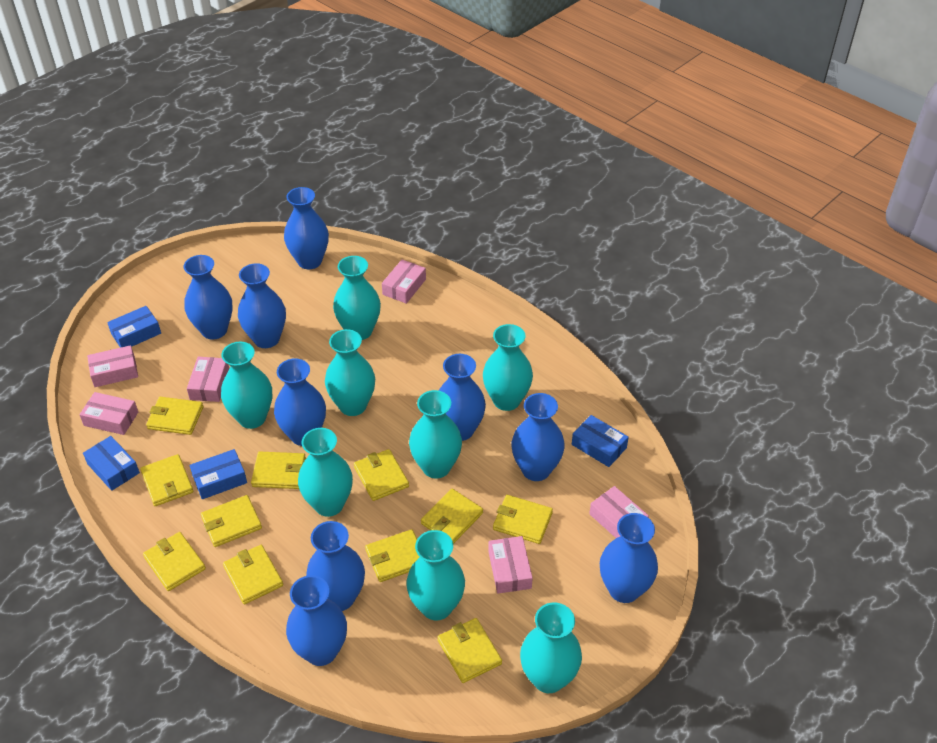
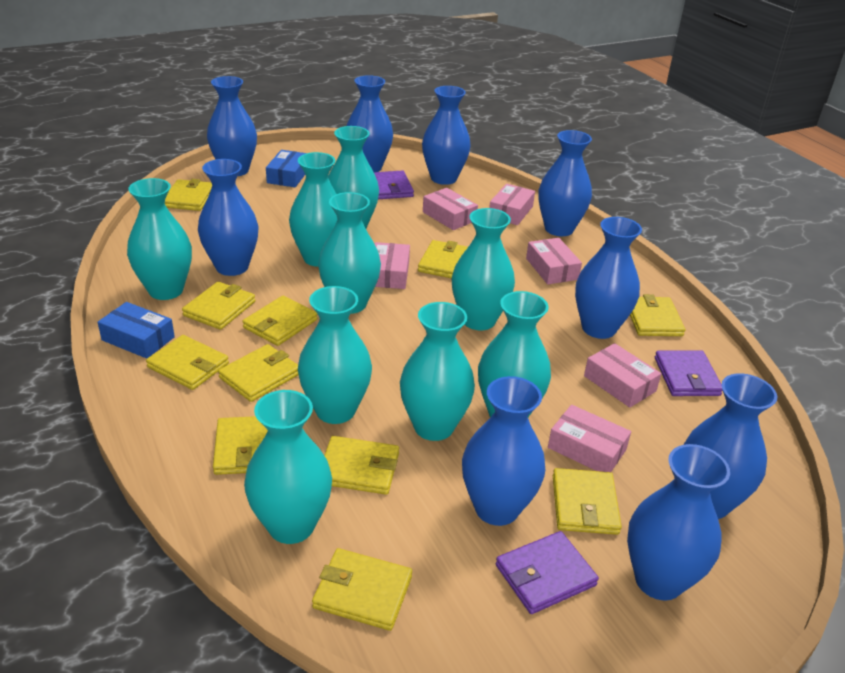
blue box: 4 -> 2
purple wallet: 0 -> 3
turquoise vase: 8 -> 9

